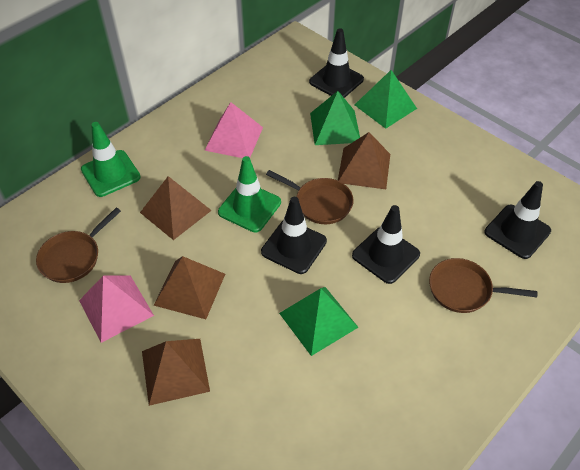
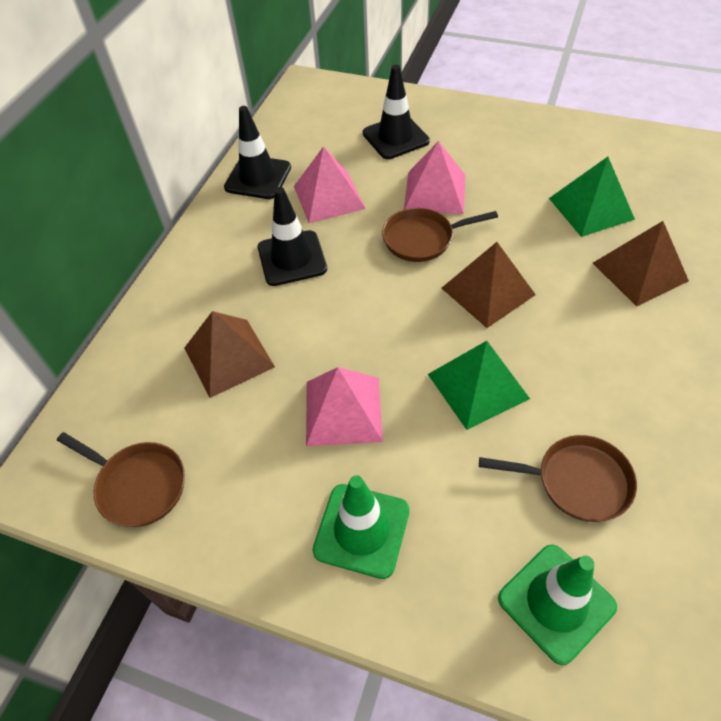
black traffic cone: 4 -> 3
brown pyramid: 4 -> 3
green pyramid: 3 -> 2
pink pyramid: 2 -> 3

